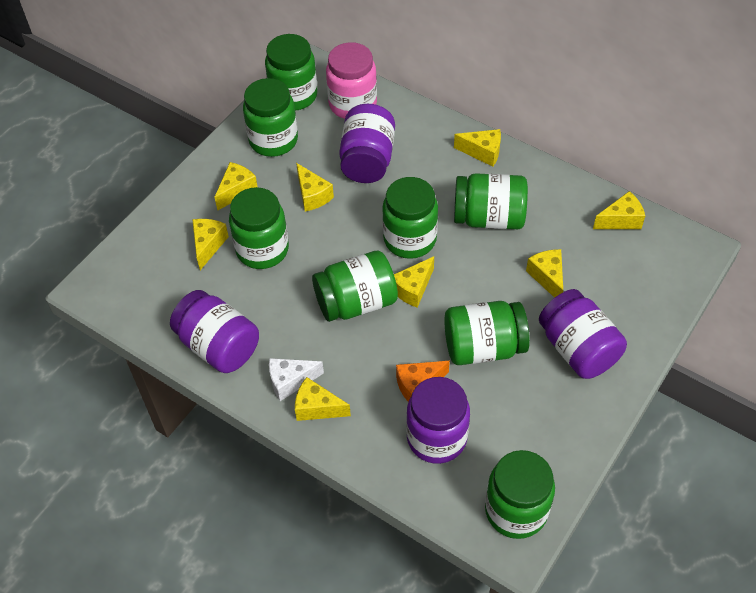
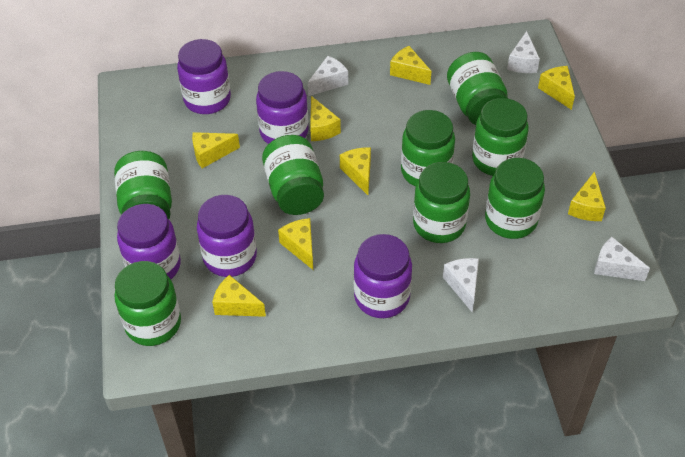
orange cheese: 1 -> 0
pink jar: 1 -> 0
purple jar: 4 -> 5
white cheese: 1 -> 4

